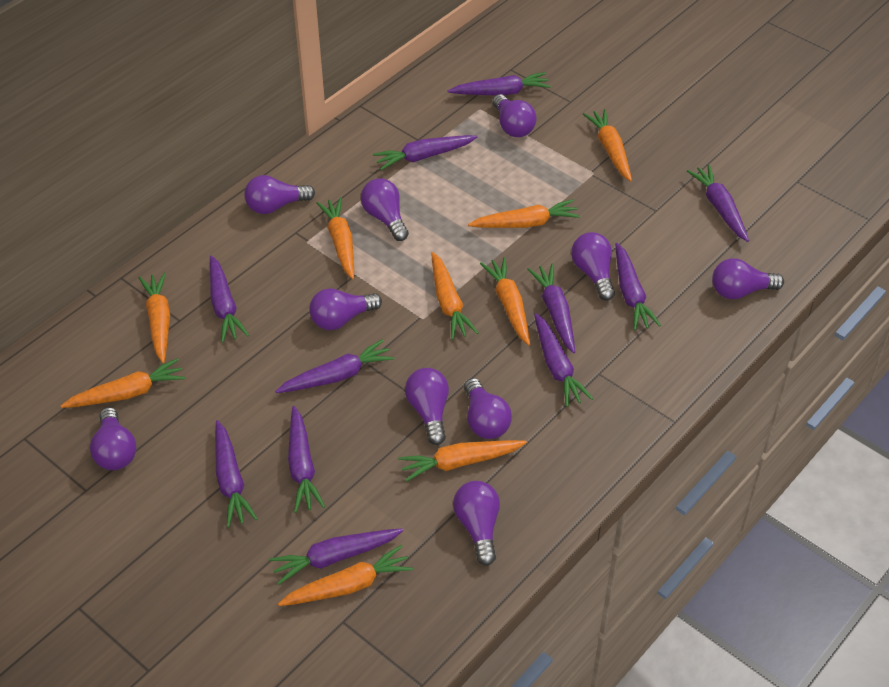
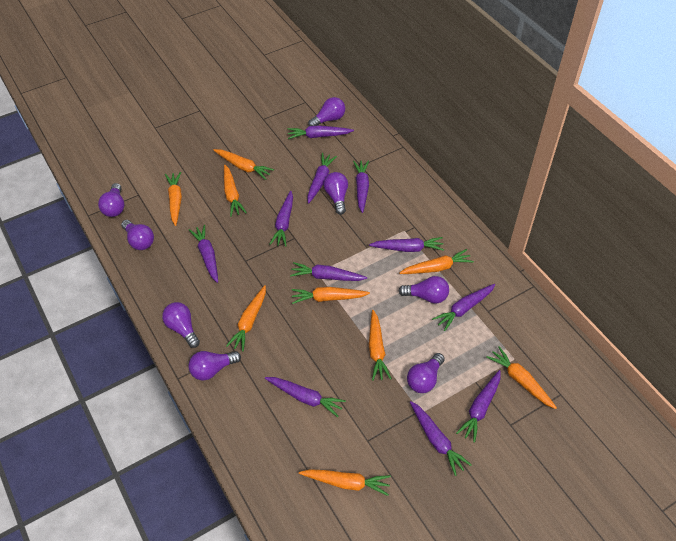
purple light bulb: 10 -> 8

